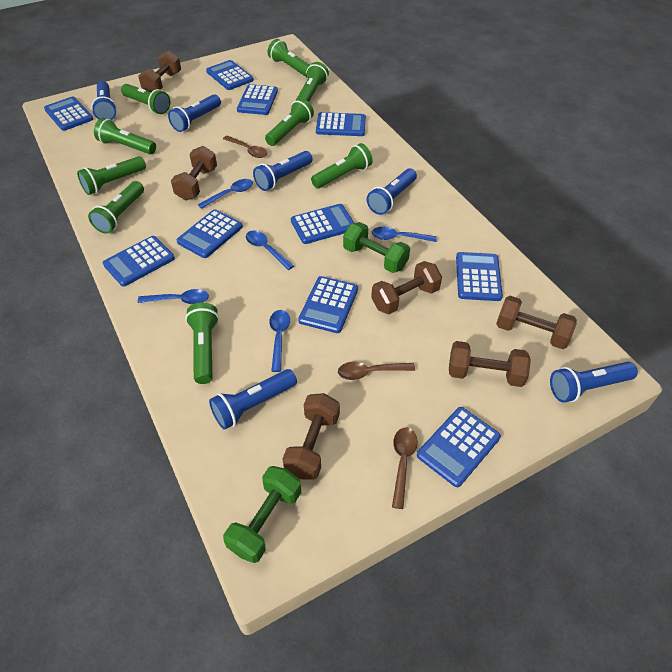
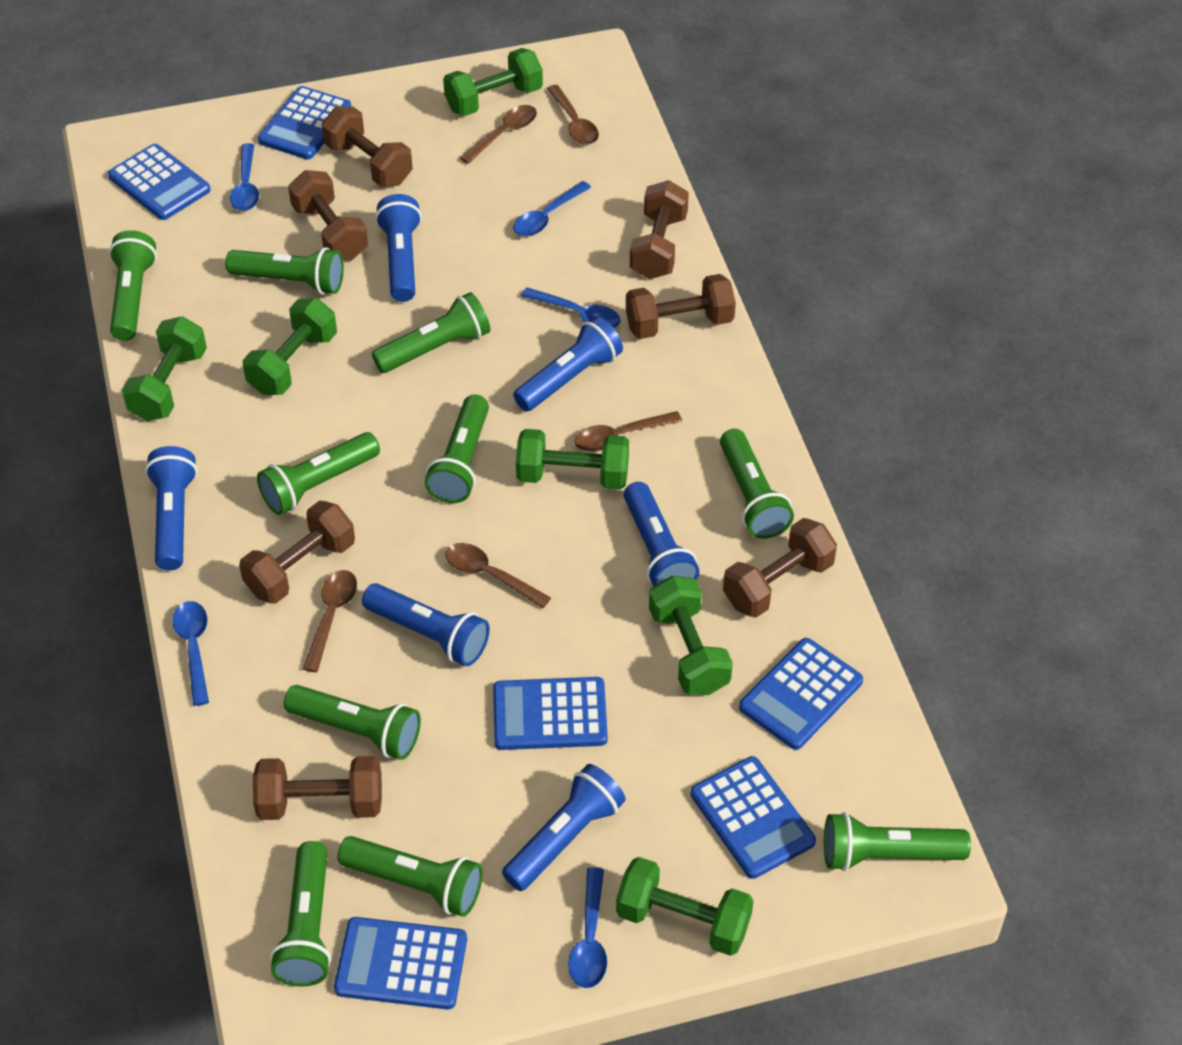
blue calculator: 10 -> 6
brown dumbbell: 6 -> 7
brown spoon: 3 -> 5
green dumbbell: 2 -> 6
green flashlight: 9 -> 10

